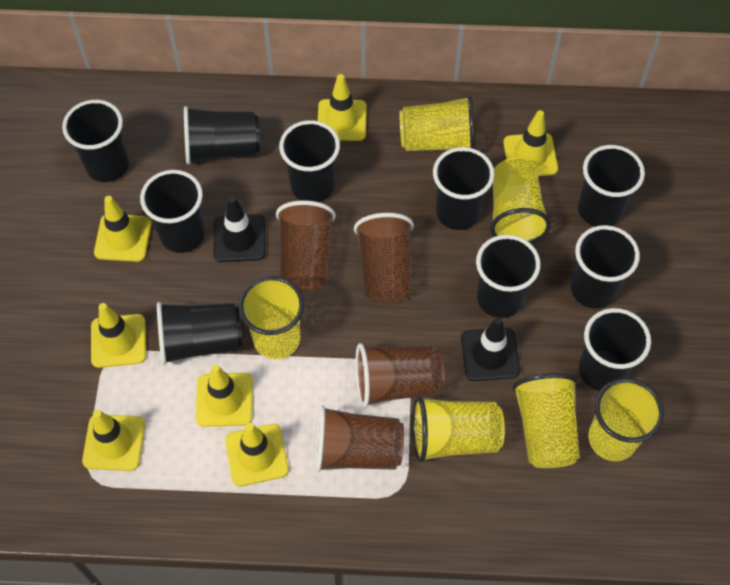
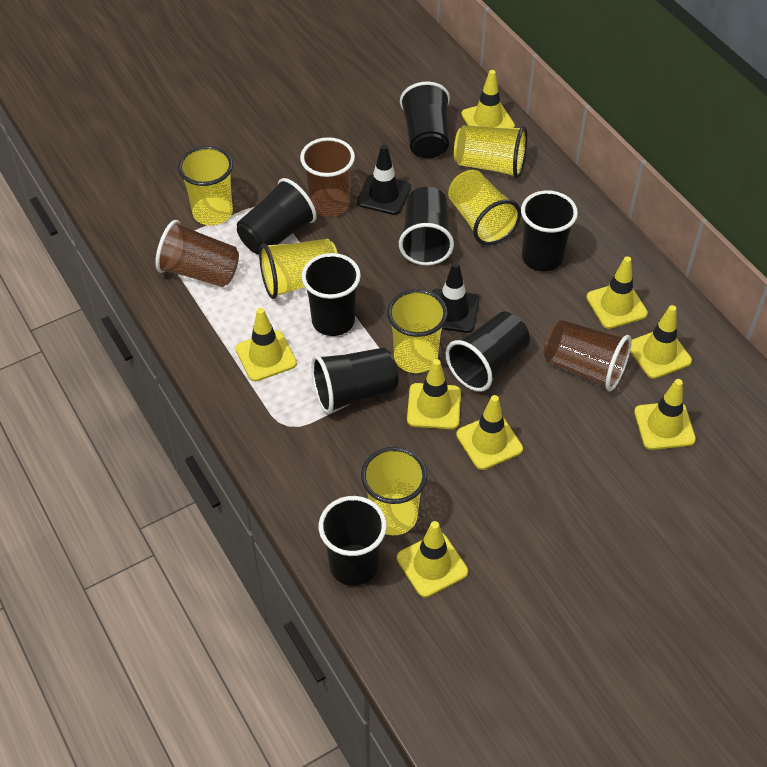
black cup: 10 -> 8
brown cup: 4 -> 3
yellow traffic cone: 7 -> 8

